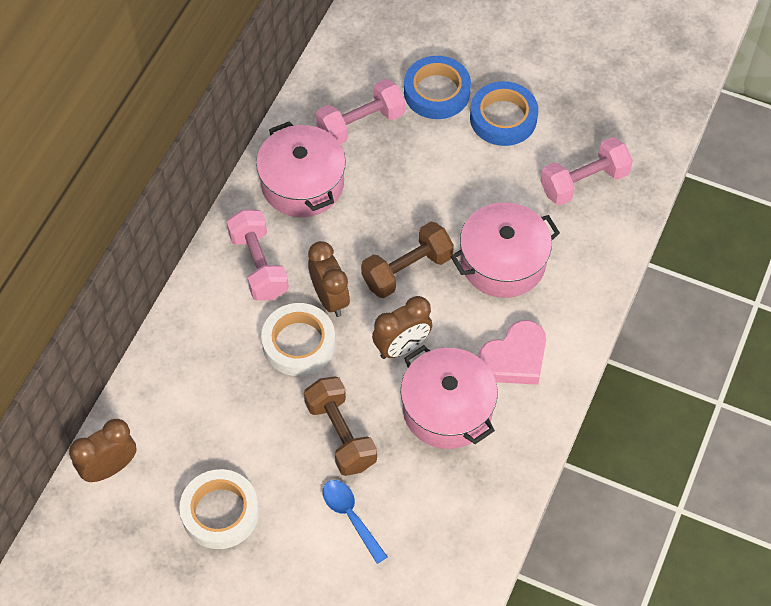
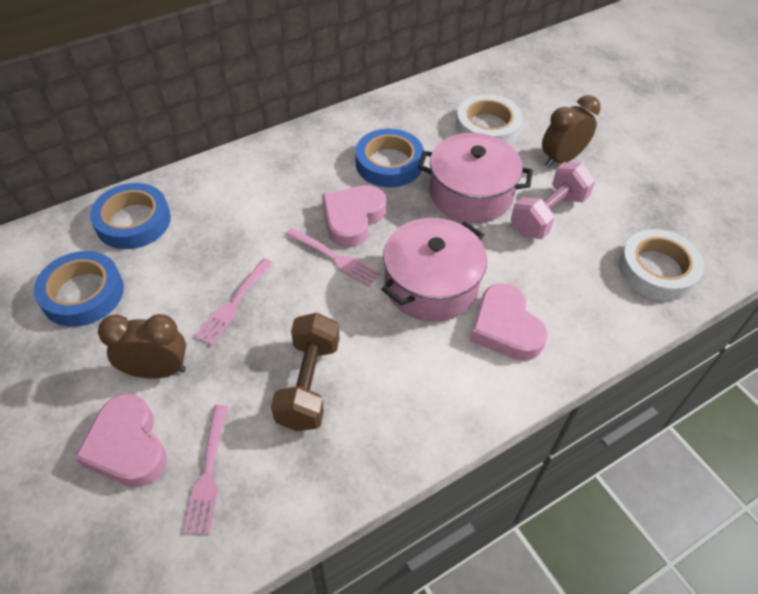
blue spoon: 1 -> 0
blue tape: 2 -> 3
brown clock: 3 -> 2
brown dumbbell: 2 -> 1
pink dumbbell: 3 -> 1
pink fork: 0 -> 3
pink heart: 1 -> 3
pink pot: 3 -> 2

